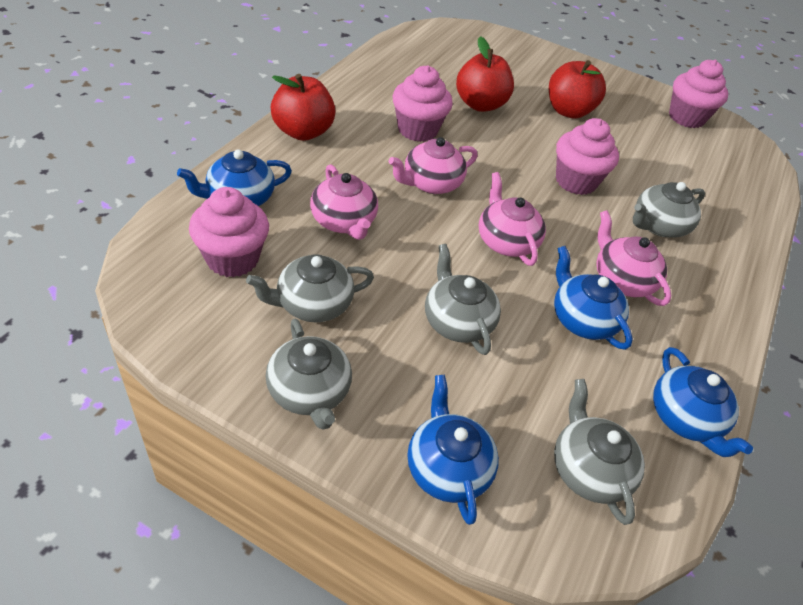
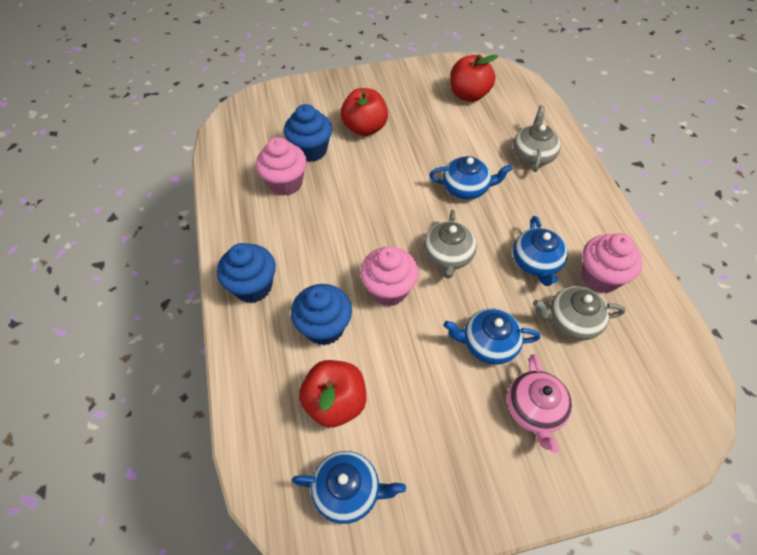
blue cupcake: 0 -> 3
grey teapot: 5 -> 3
pink cupcake: 4 -> 3
pink teapot: 4 -> 1

